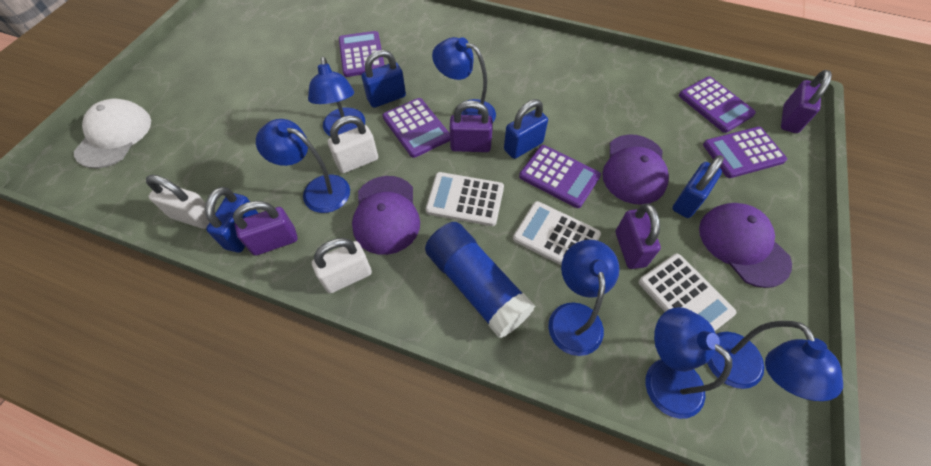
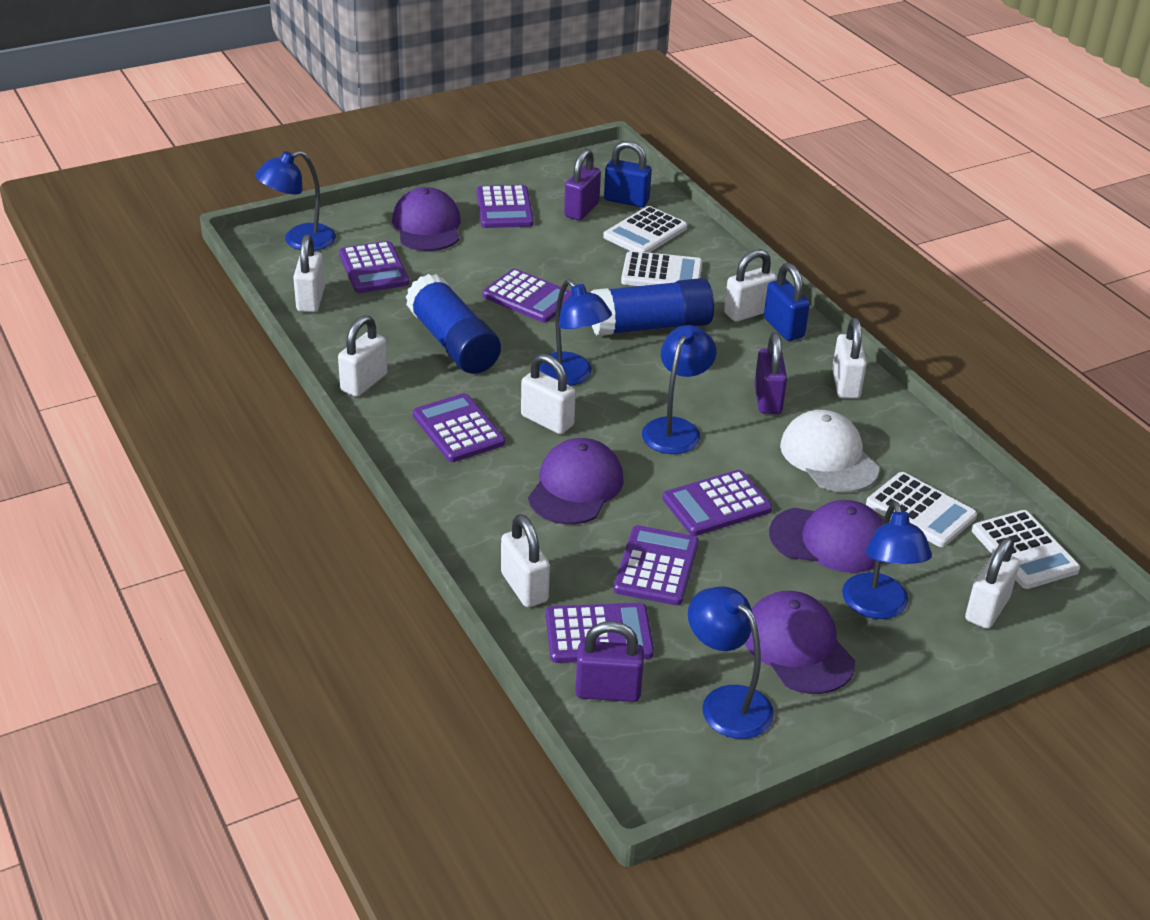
blue glue stick: 1 -> 2
blue lamp: 6 -> 5
blue padlock: 4 -> 2
purple calculator: 5 -> 7
purple cap: 3 -> 4
purple padlock: 4 -> 3
white calculator: 3 -> 4
white padlock: 3 -> 7

